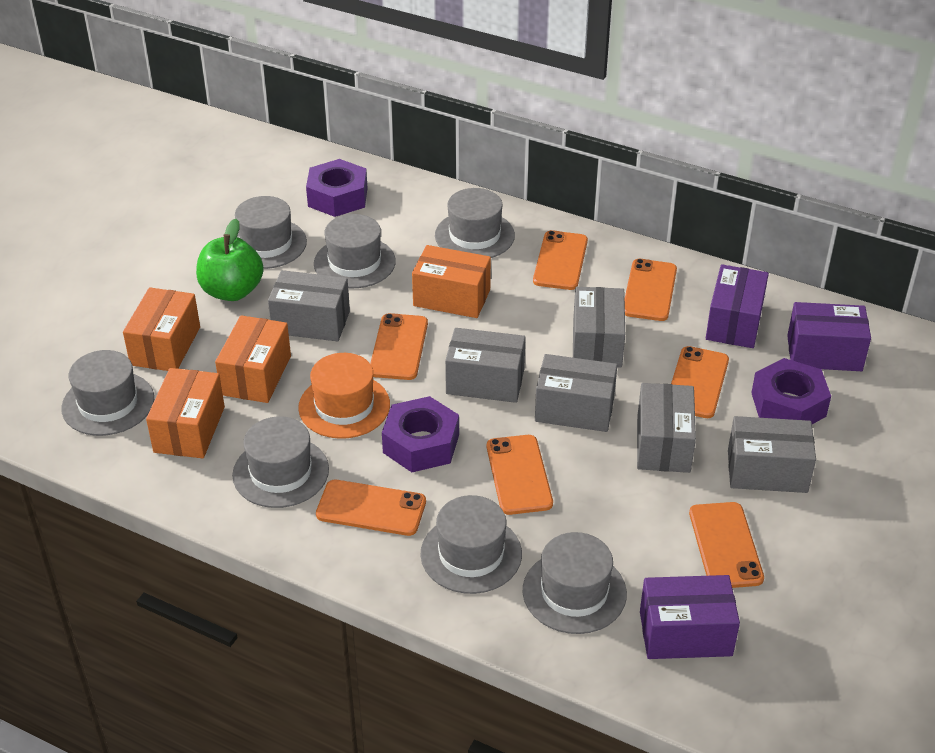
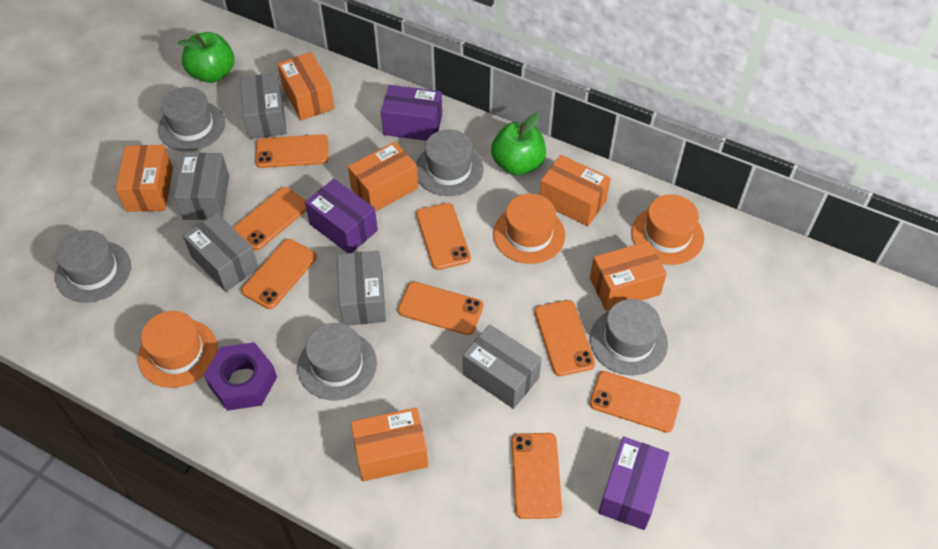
green apple: 1 -> 2
grey box: 6 -> 5
grey hat: 7 -> 5
orange box: 4 -> 6
orange hat: 1 -> 3
orange phone: 7 -> 8
purple nut: 3 -> 1

